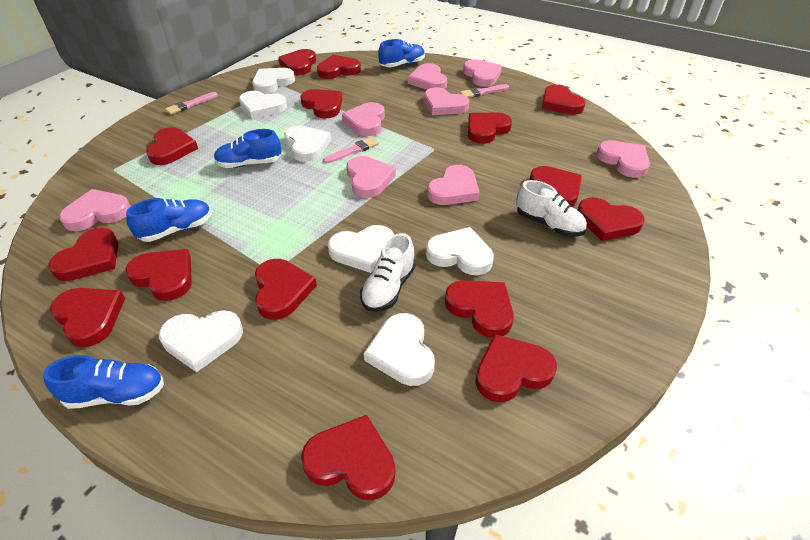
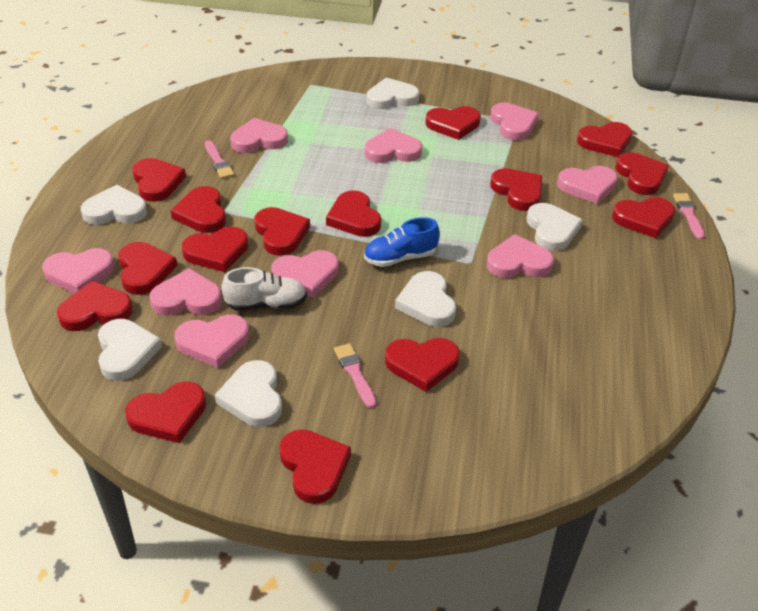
blue shoe: 4 -> 1
pink heart: 8 -> 9
white heart: 7 -> 6
white shoe: 2 -> 1

